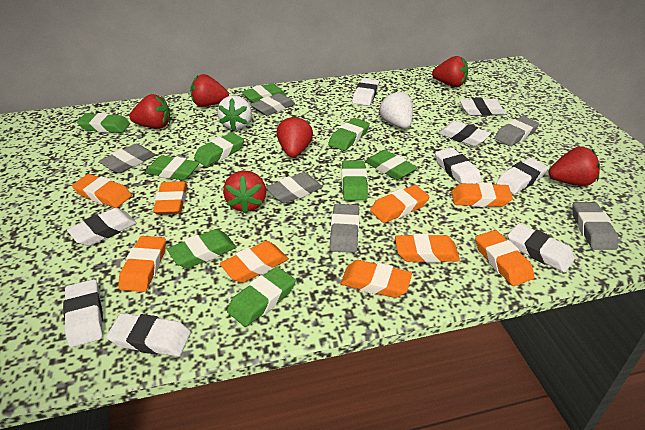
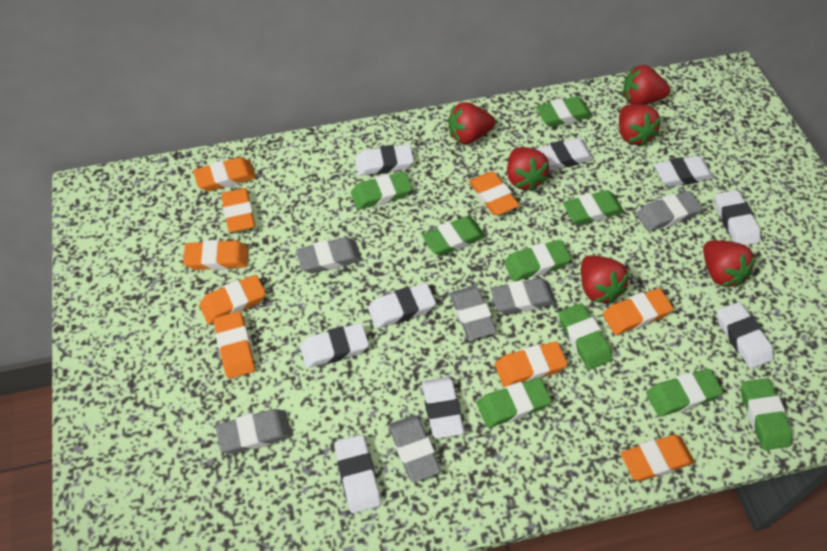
white strawberry: 2 -> 0

